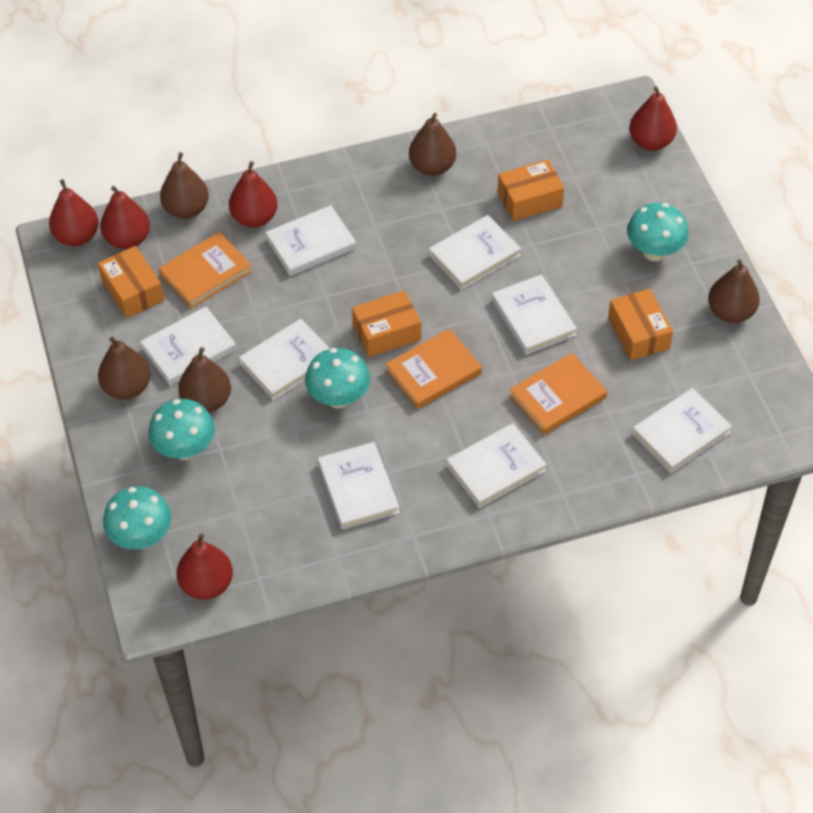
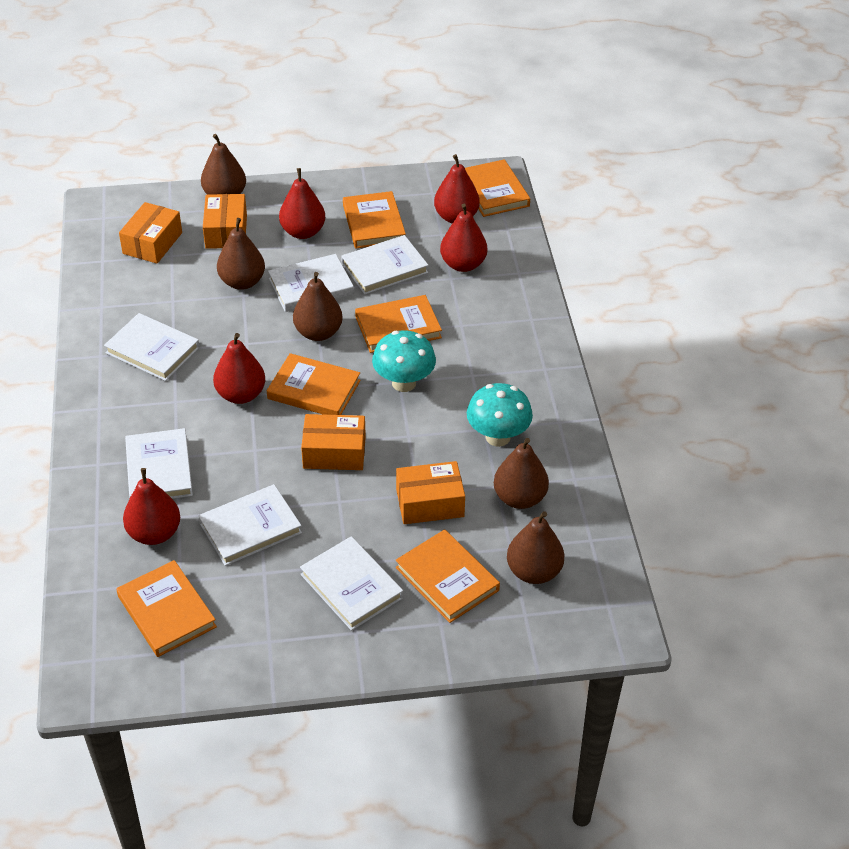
orange book: 3 -> 6
turquoise mushroom: 4 -> 2
white book: 8 -> 6

